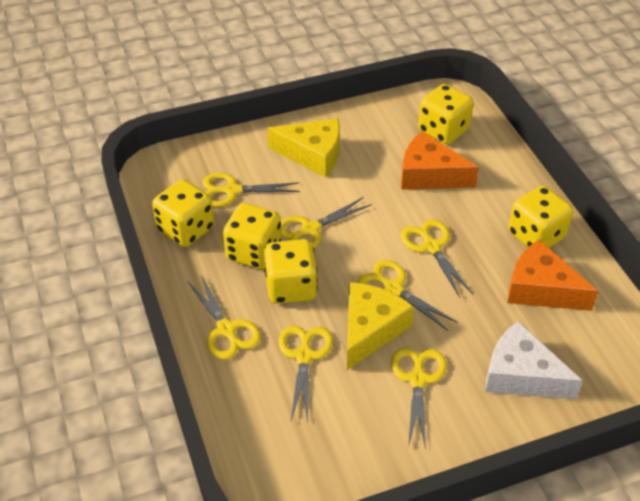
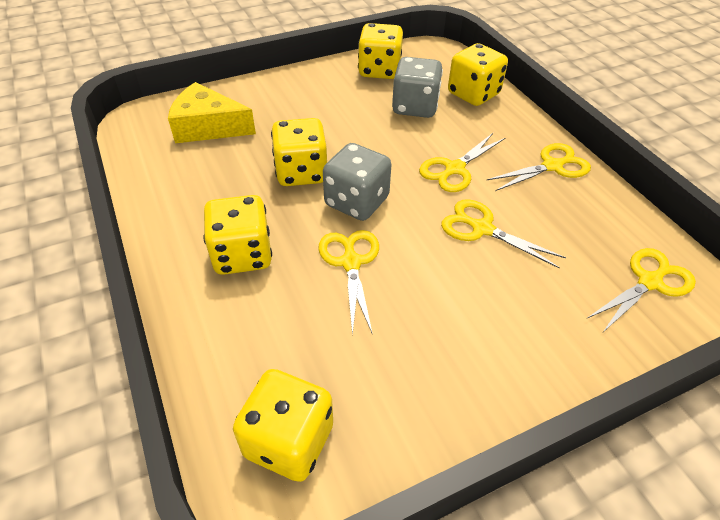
grey dice: 0 -> 2
orange cheese: 2 -> 0
white cheese: 1 -> 0
yellow cheese: 2 -> 1
yellow scissors: 7 -> 5

